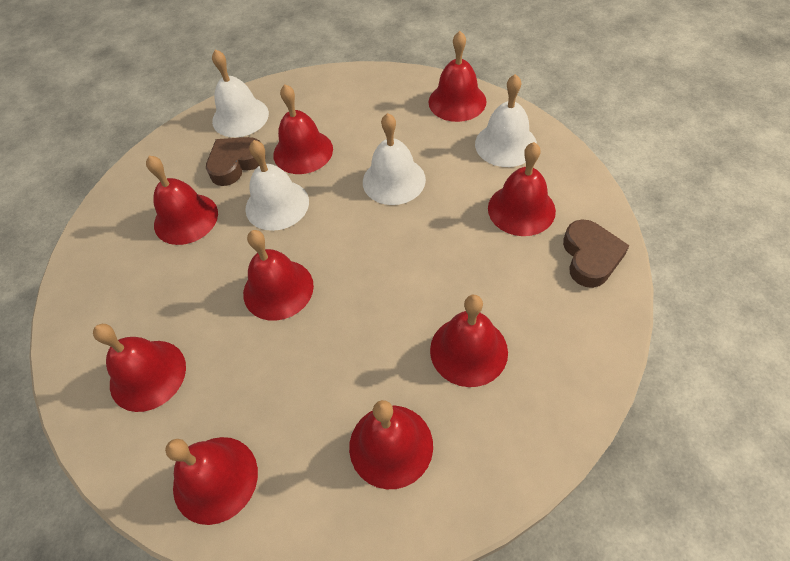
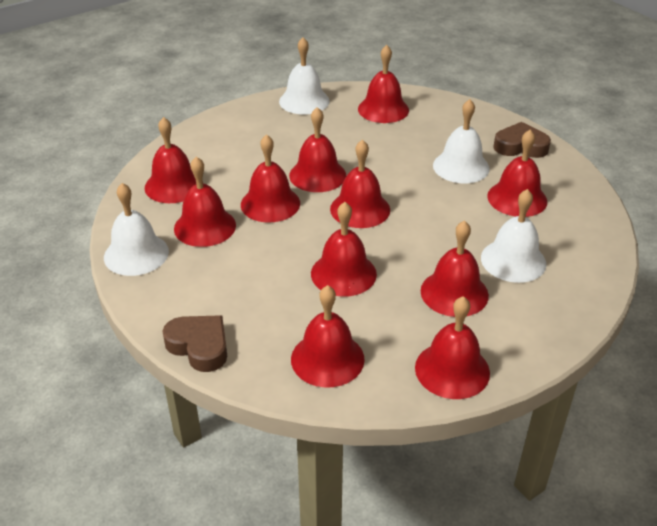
red bell: 9 -> 11

